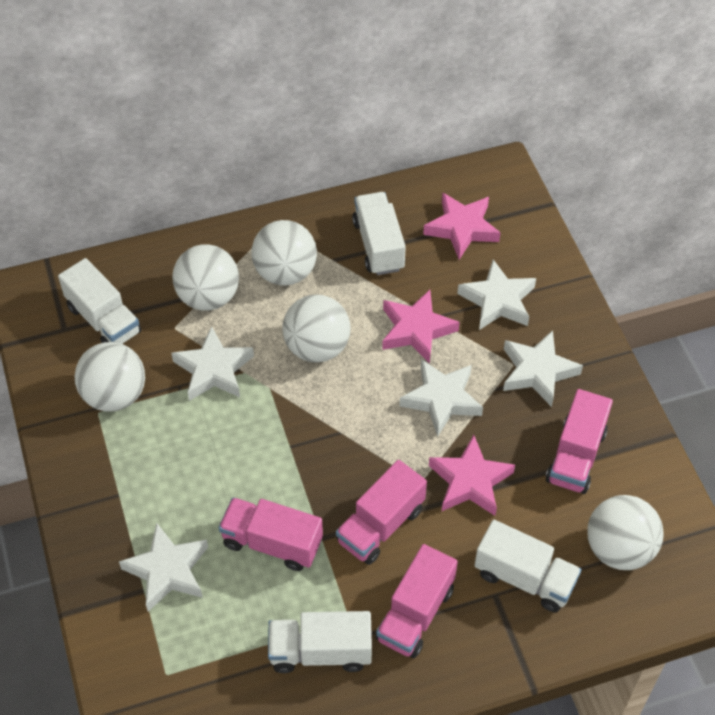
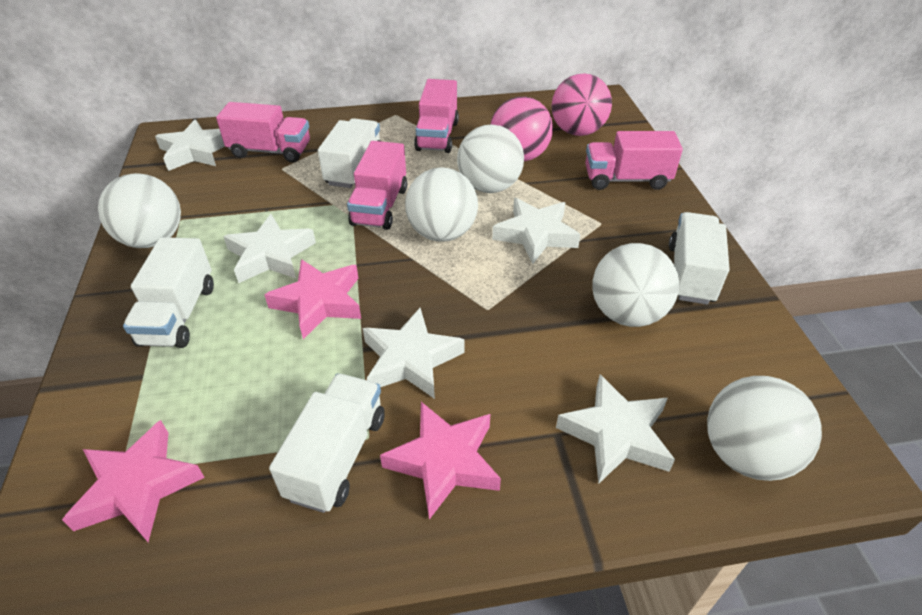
pink ball: 0 -> 2

